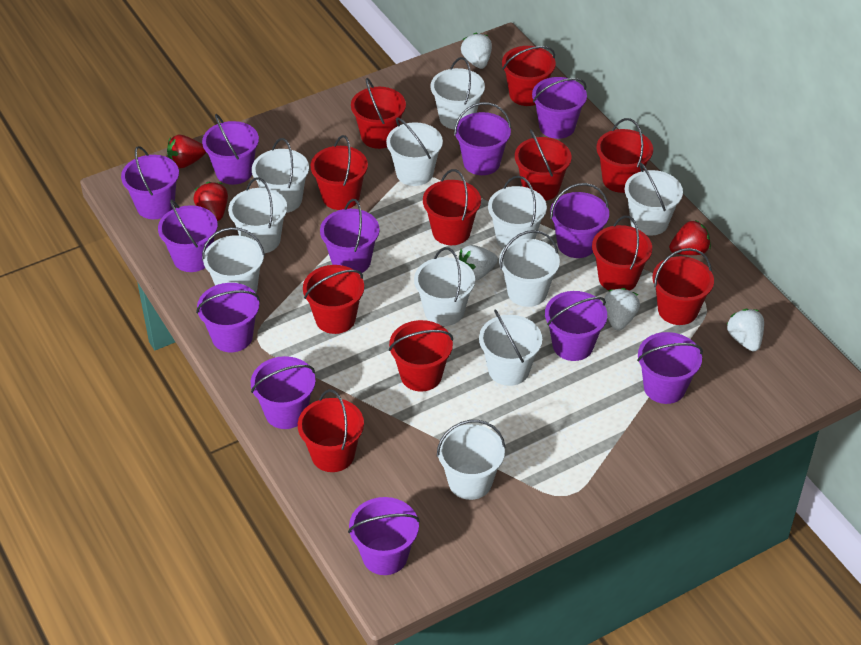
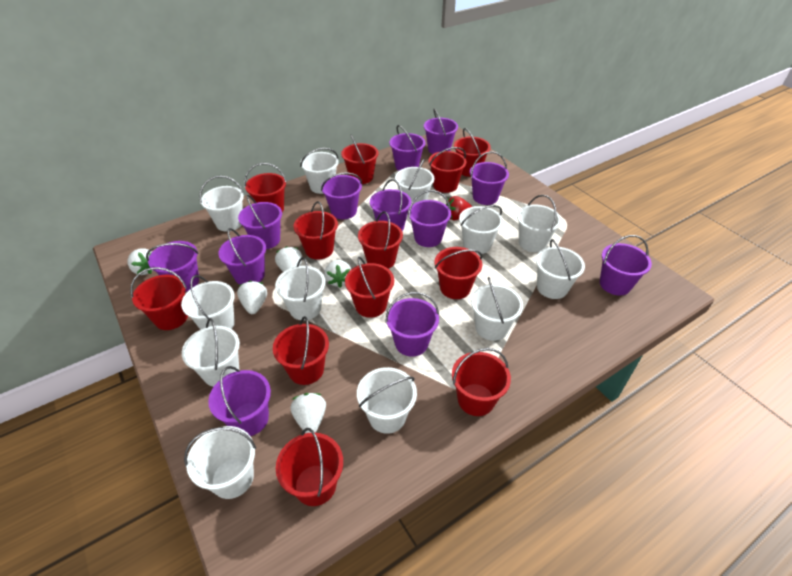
red bucket: 11 -> 12
red strawberry: 3 -> 1
white bucket: 11 -> 12
white strawberry: 4 -> 5

